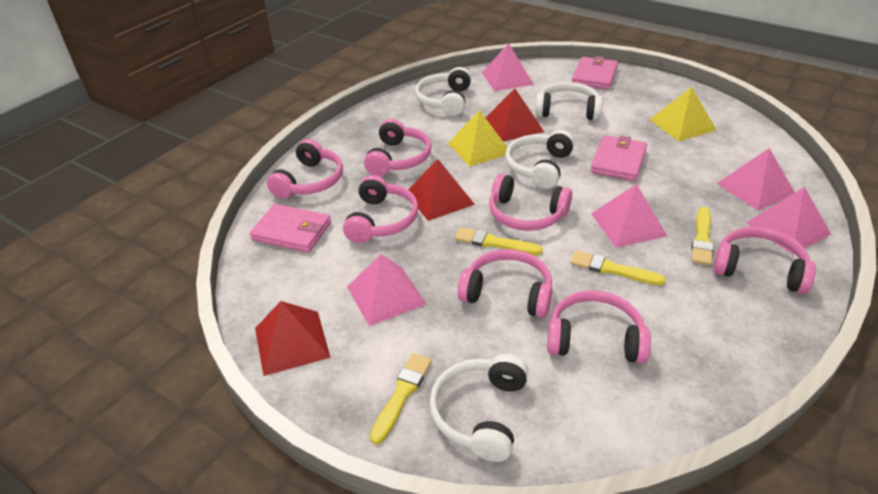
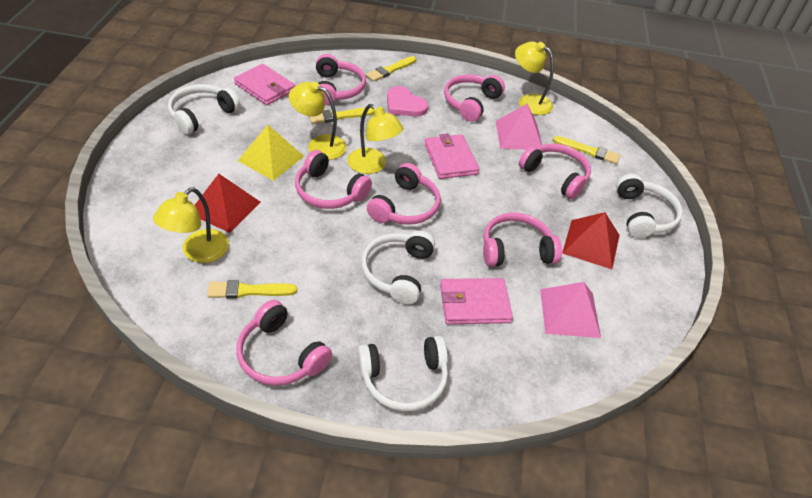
pink heart: 0 -> 1
pink pyramid: 5 -> 2
red pyramid: 3 -> 2
yellow lamp: 0 -> 4
yellow pyramid: 2 -> 1

